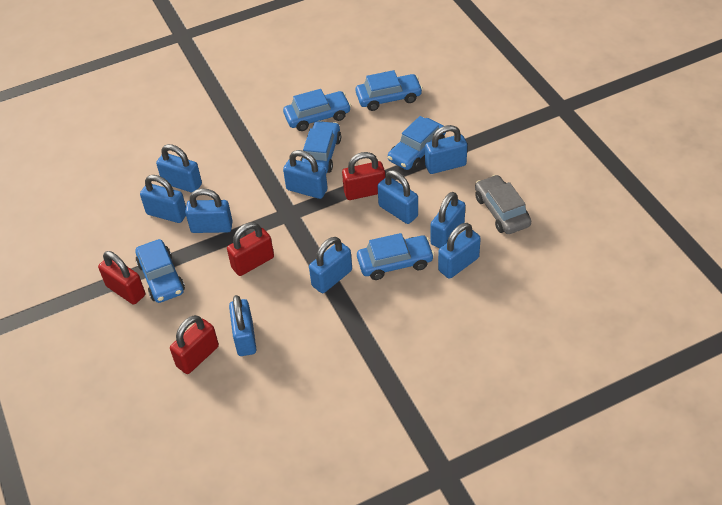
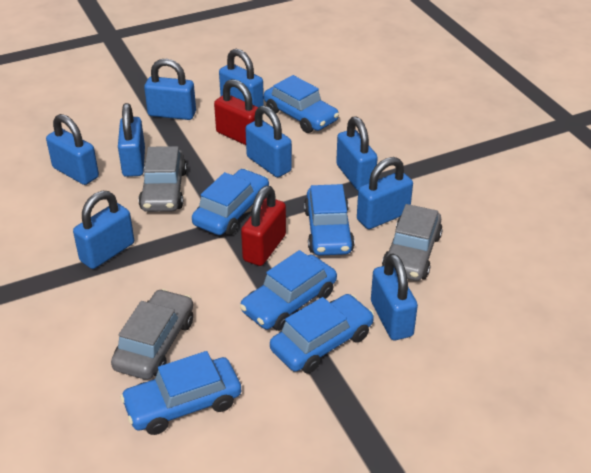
blue padlock: 10 -> 9
grey car: 1 -> 3
red padlock: 4 -> 2

